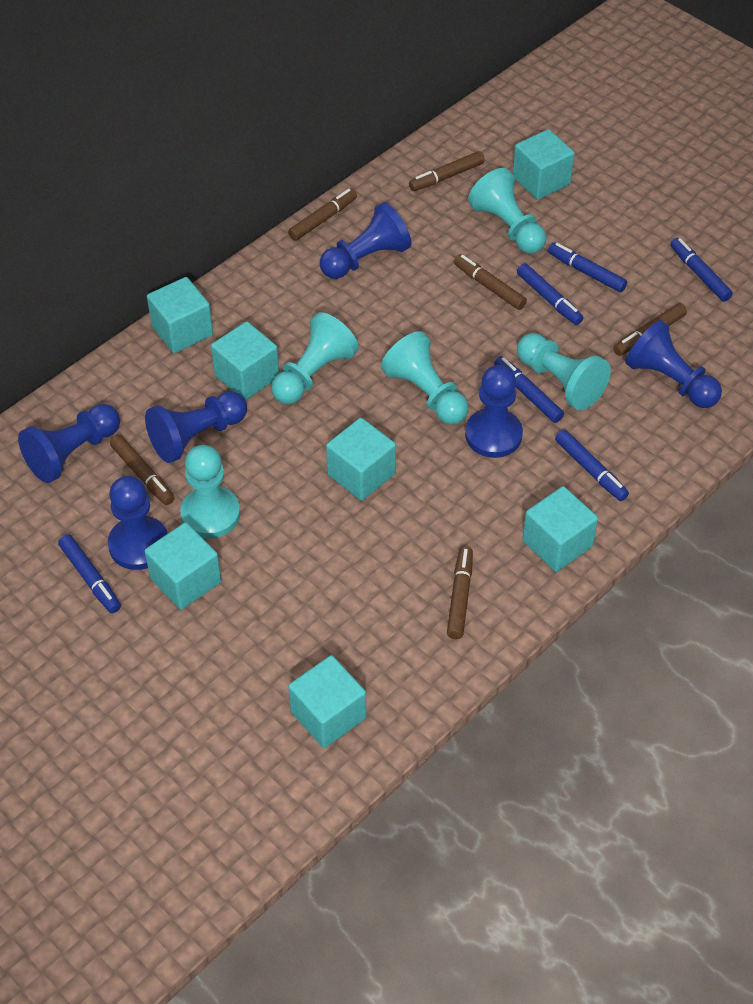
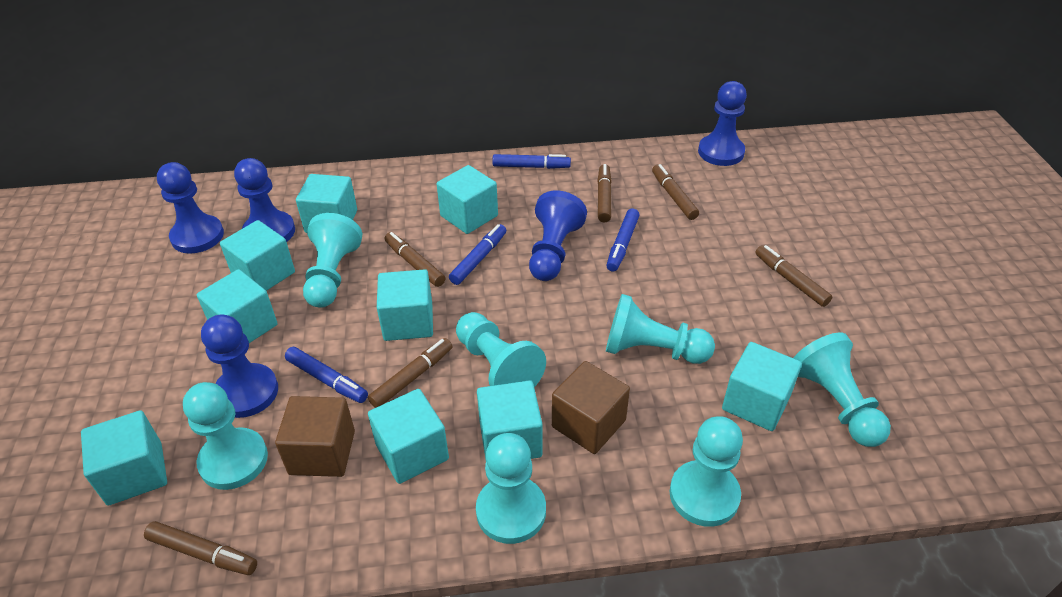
blue marker: 6 -> 4
blue pawn: 6 -> 5
brown cube: 0 -> 2
turquoise cube: 7 -> 9
turquoise pawn: 5 -> 7

